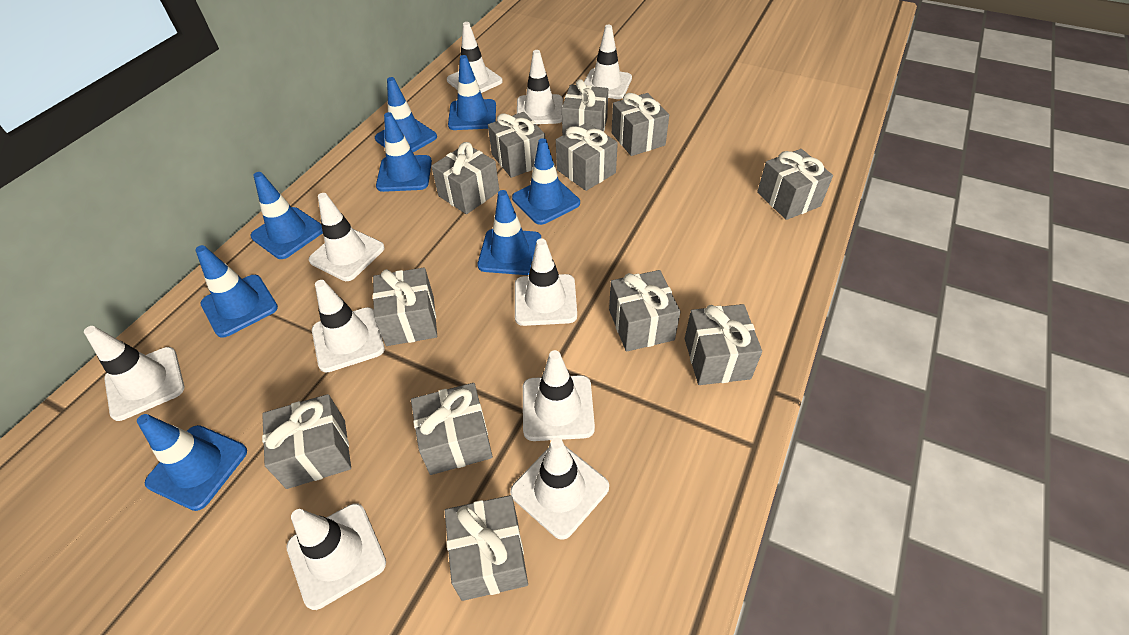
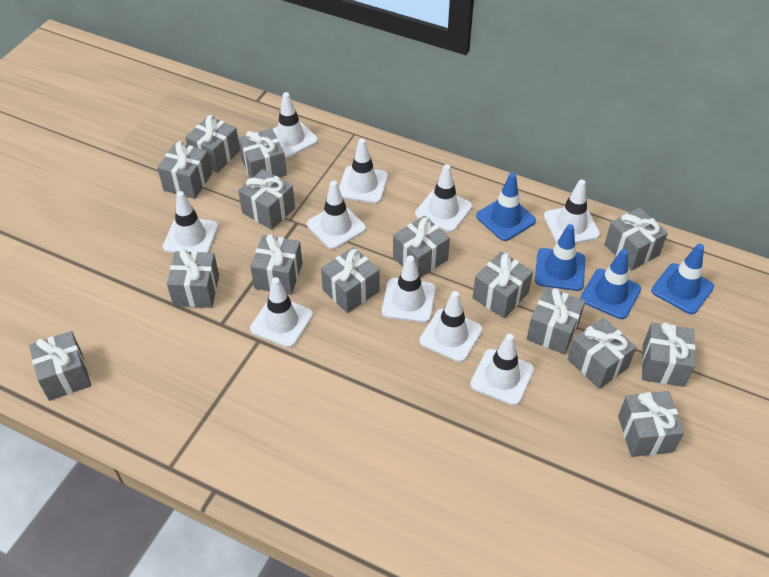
blue traffic cone: 8 -> 4
grey gift: 12 -> 15

